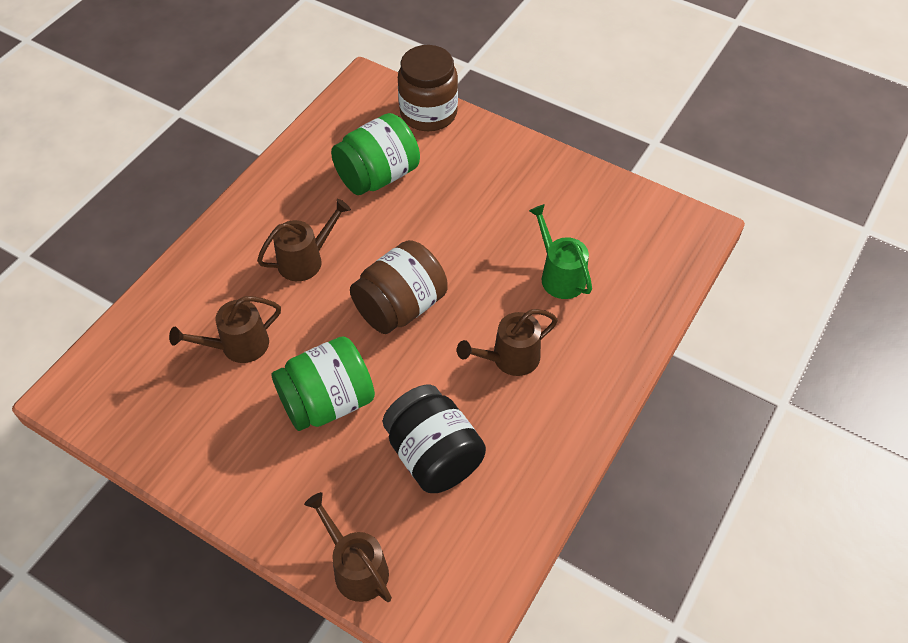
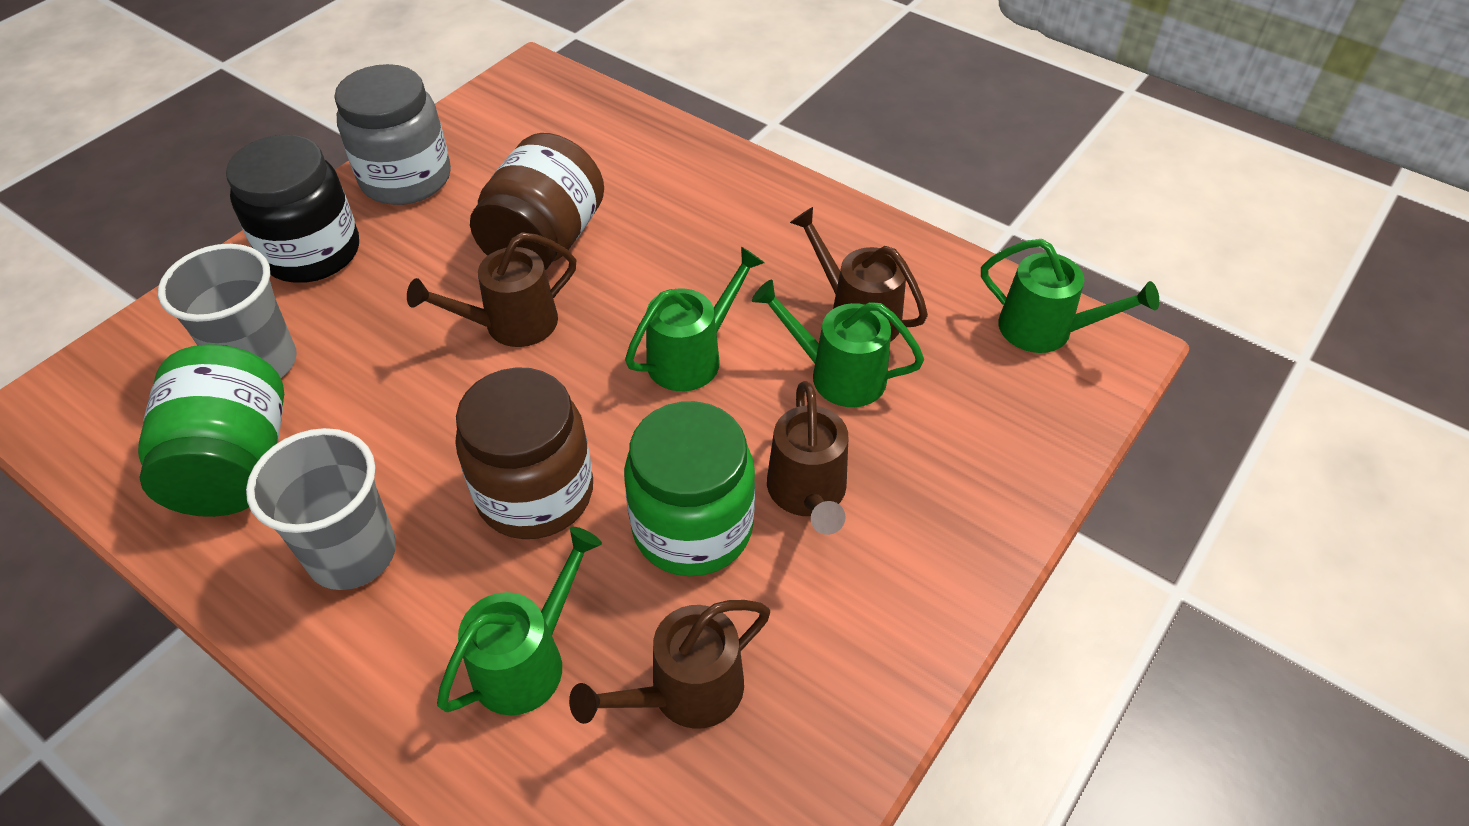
green watering can: 1 -> 4
grey cup: 0 -> 2
grey jar: 0 -> 1

